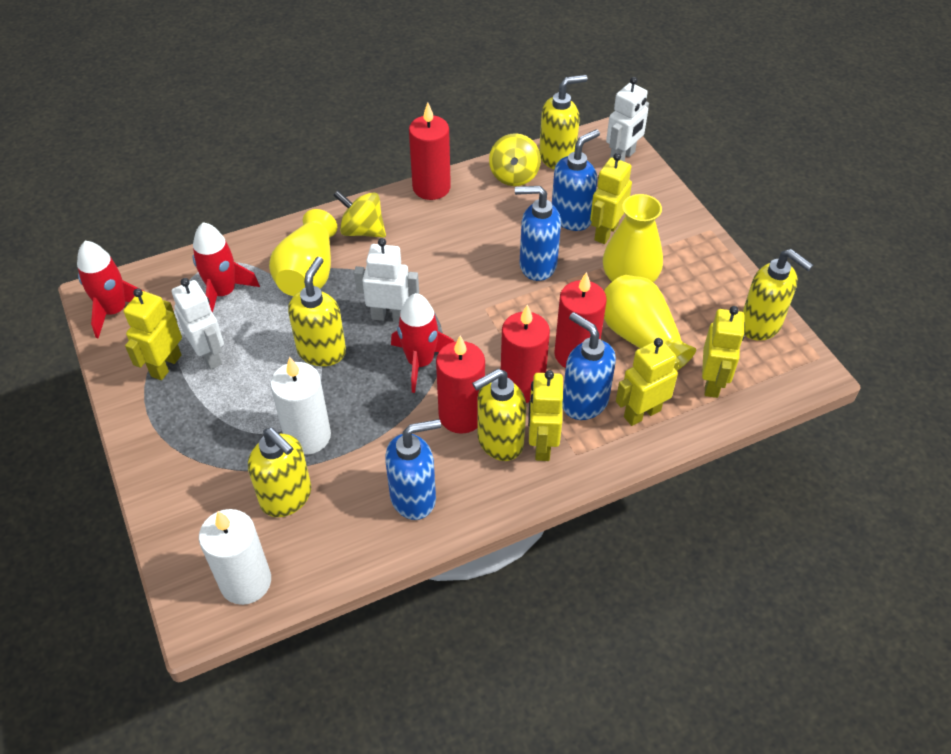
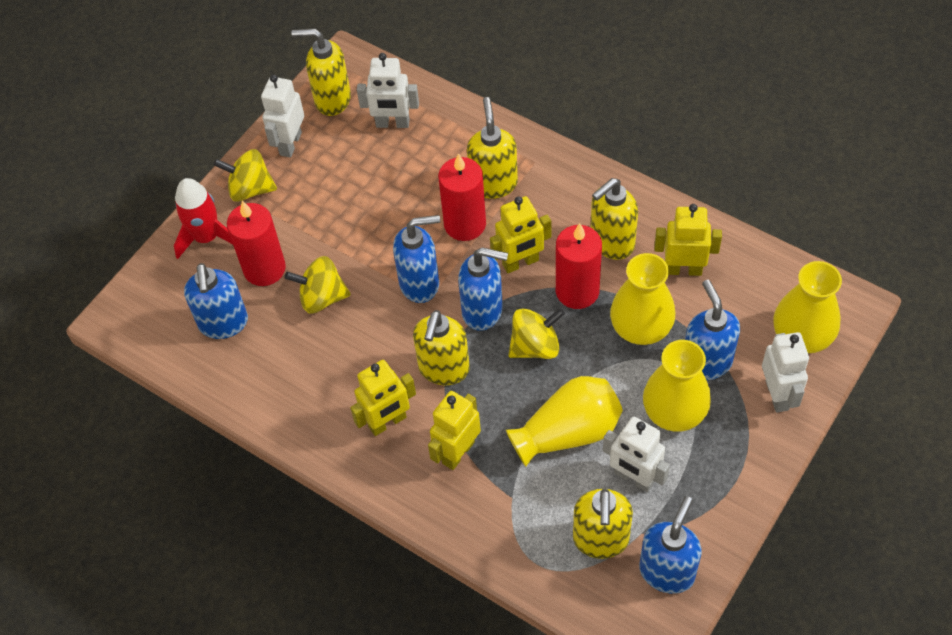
blue soap dispenser: 4 -> 5
red candle: 4 -> 3
red rocket: 3 -> 1
white candle: 2 -> 0
white robot: 3 -> 4
yellow robot: 5 -> 4
yellow spinning top: 2 -> 3
yellow vase: 3 -> 4

